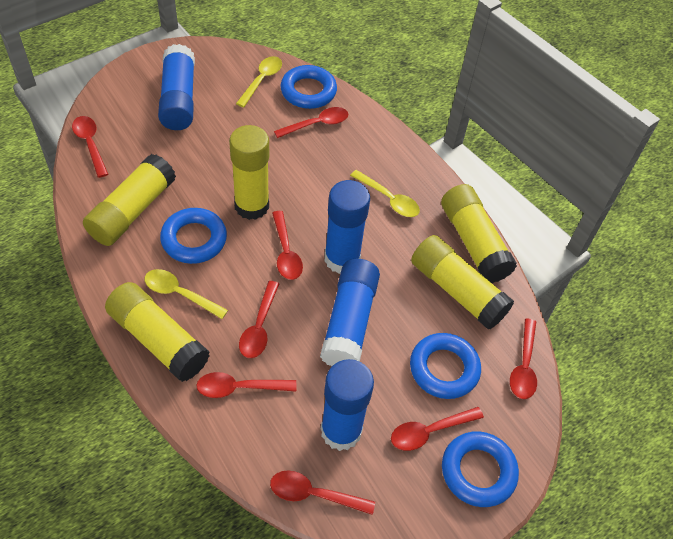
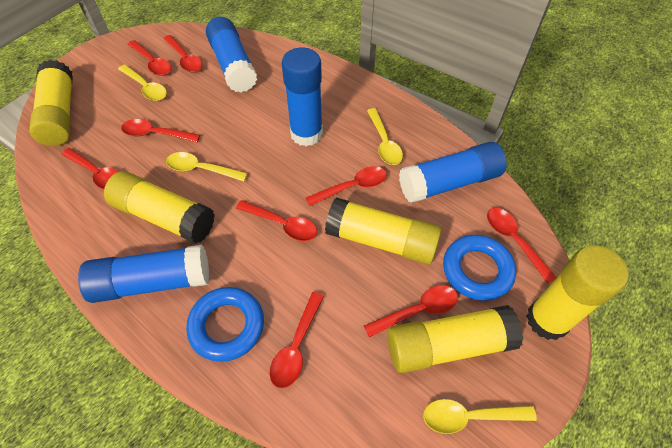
blue ring: 4 -> 2
red spoon: 8 -> 9
yellow spoon: 3 -> 4

